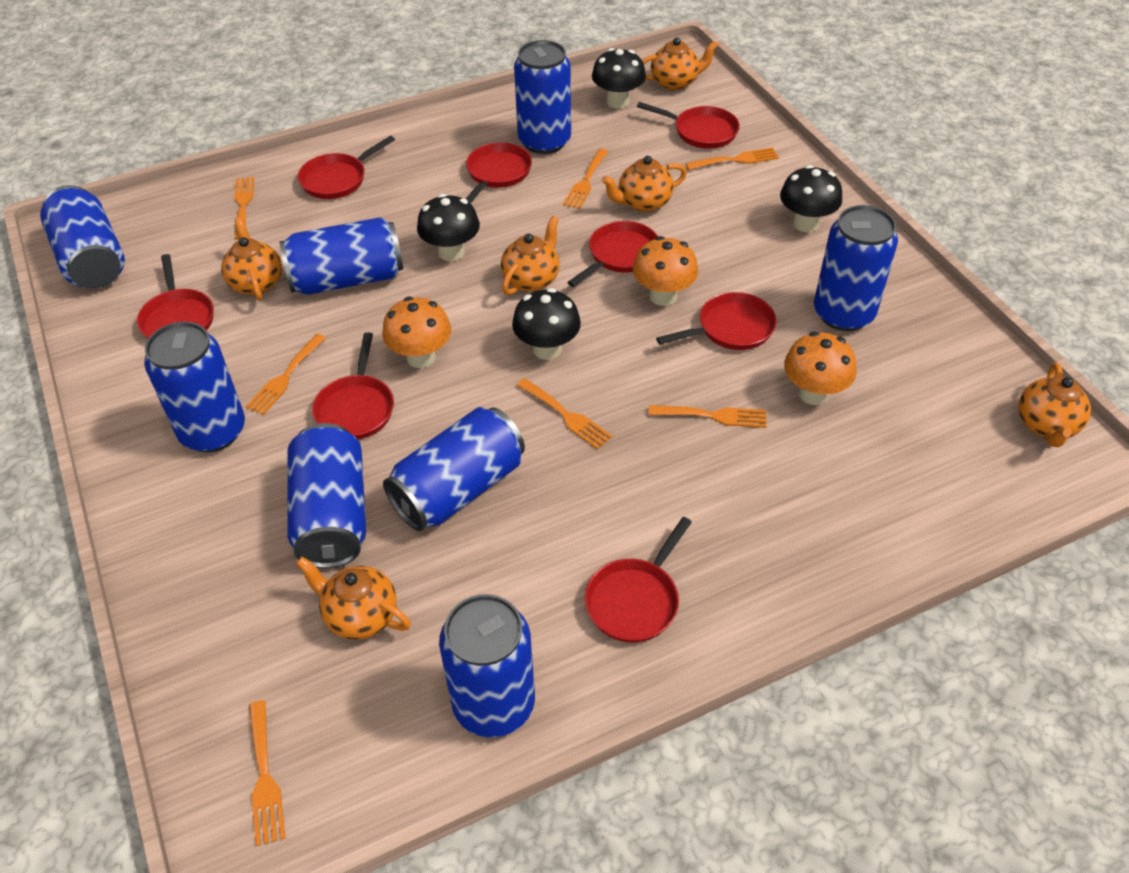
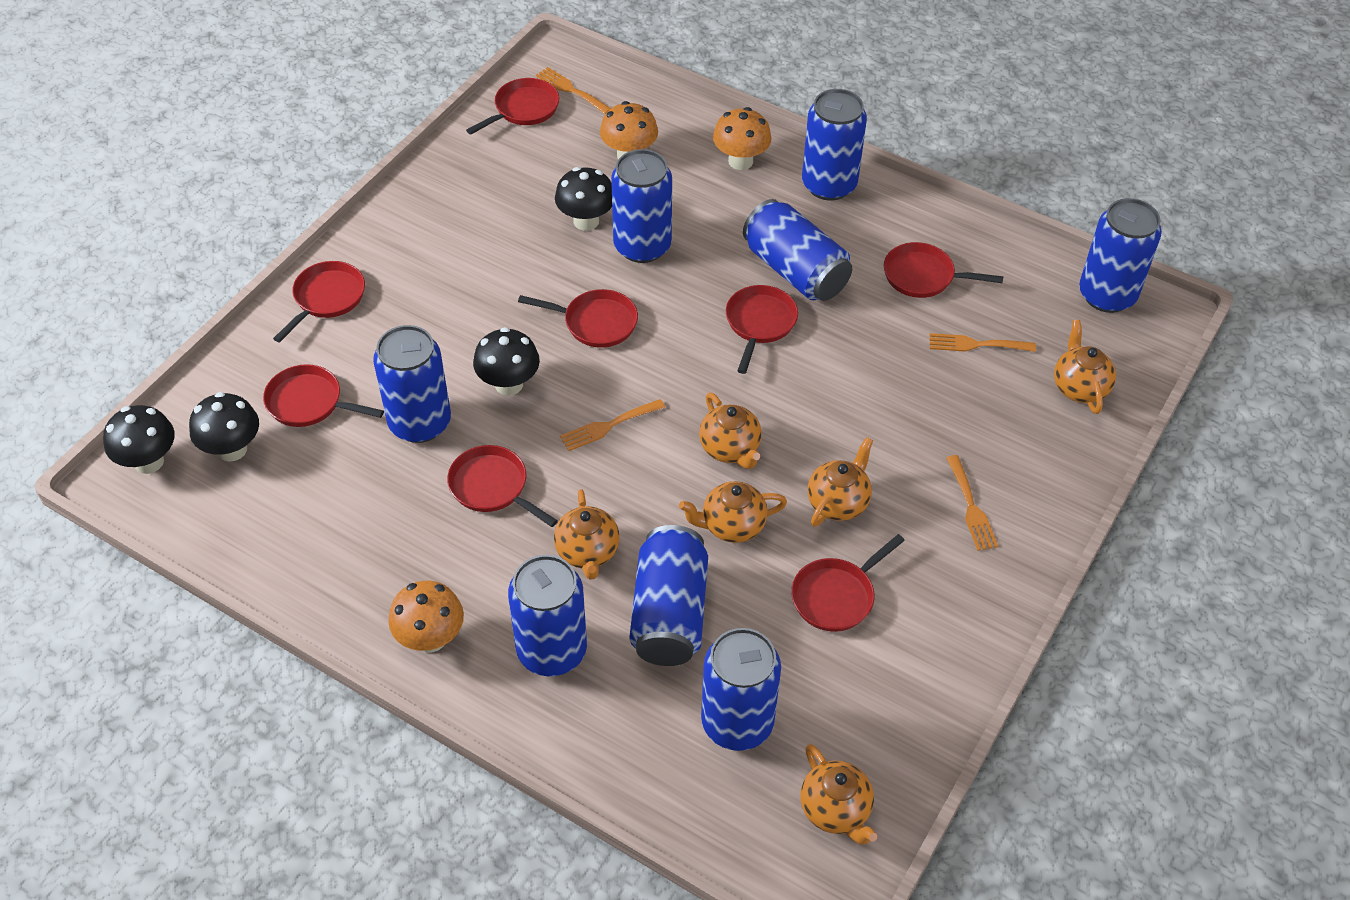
orange fork: 7 -> 4

